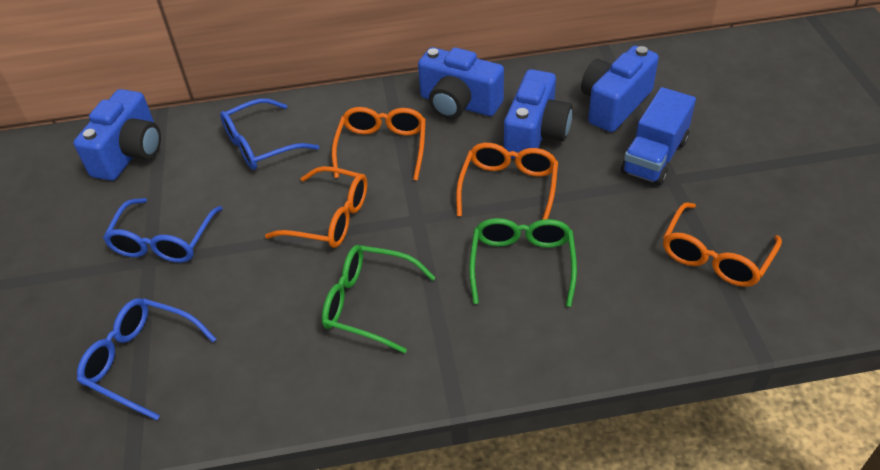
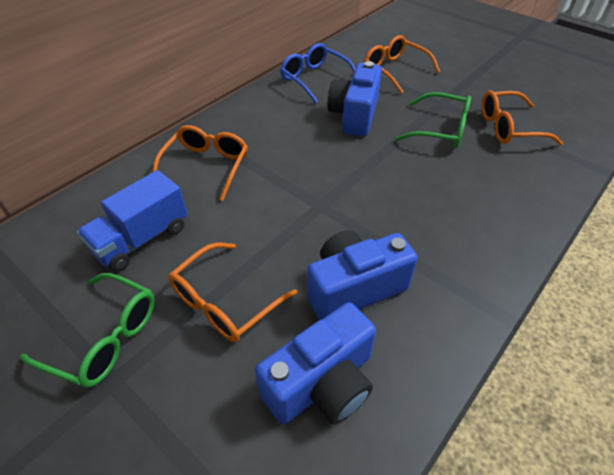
blue camera: 4 -> 3
blue glasses: 3 -> 1

